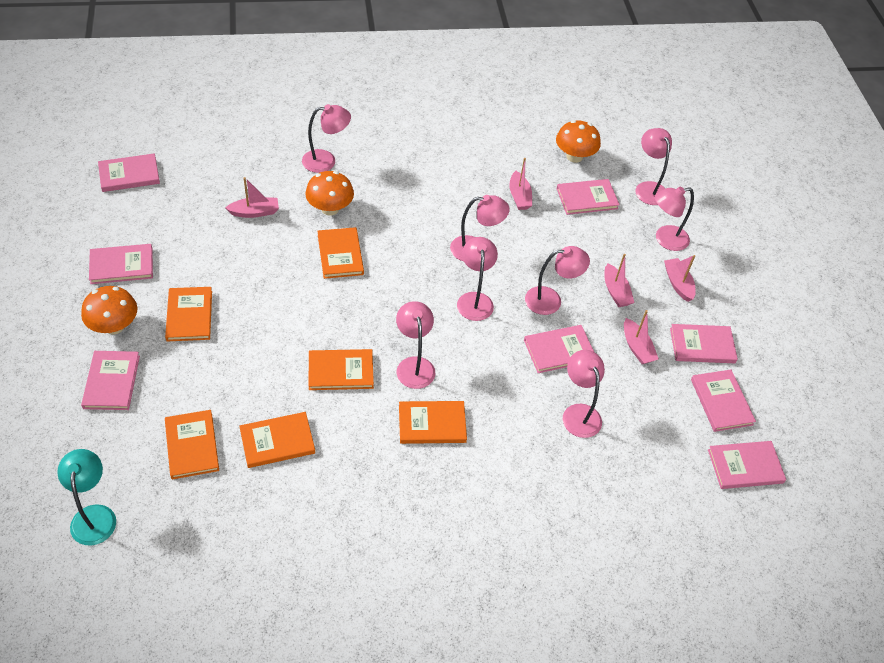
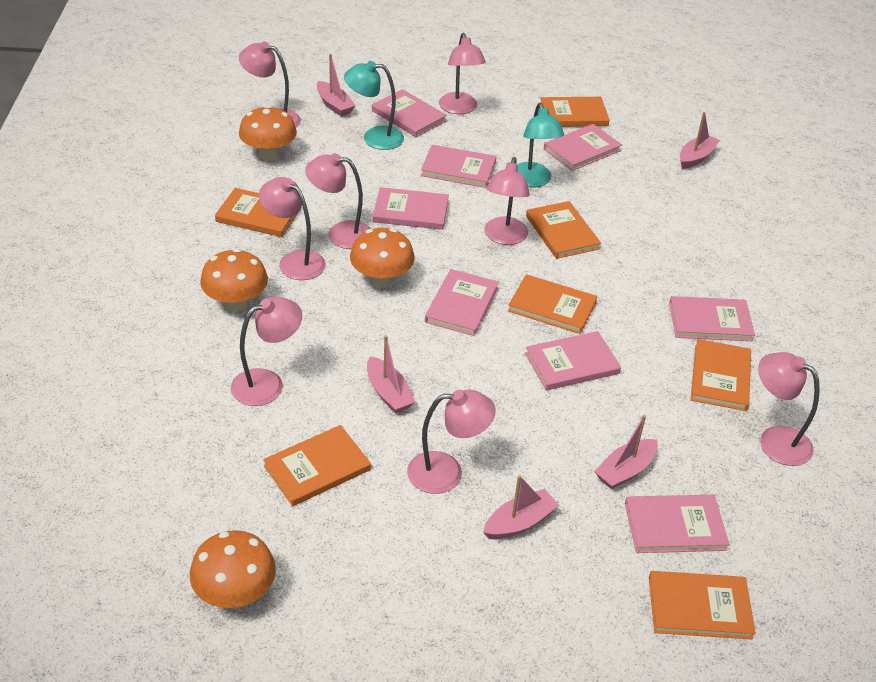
orange book: 6 -> 7
orange mushroom: 3 -> 4
turquoise lamp: 1 -> 2

